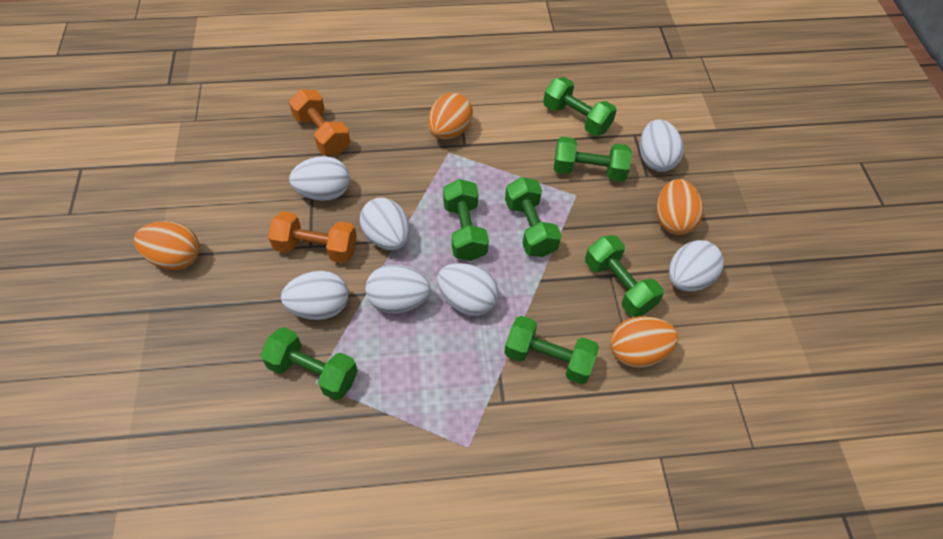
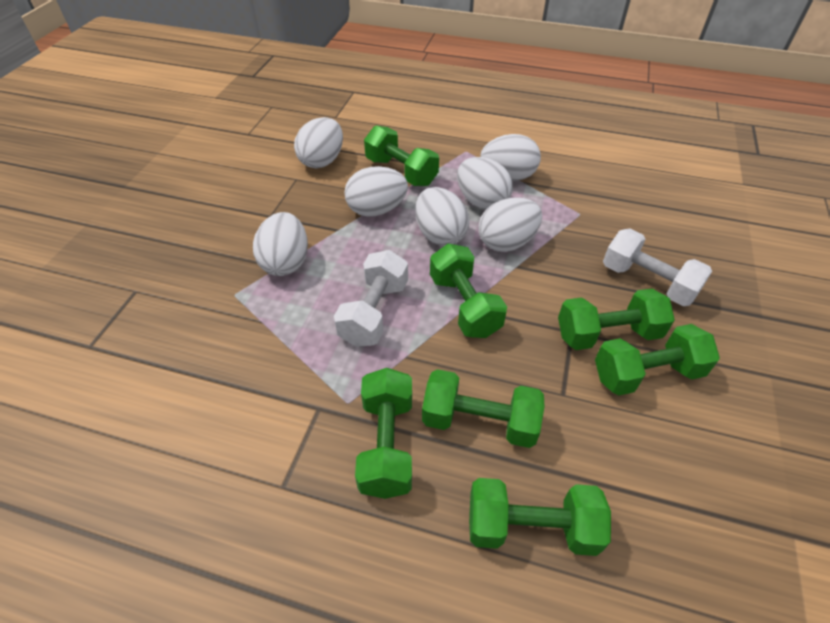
orange dumbbell: 2 -> 0
orange egg: 4 -> 0
white dumbbell: 0 -> 2

